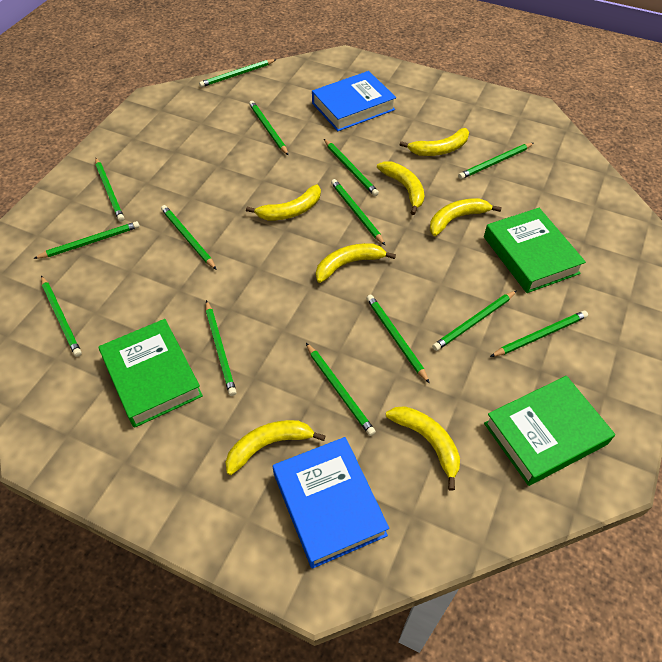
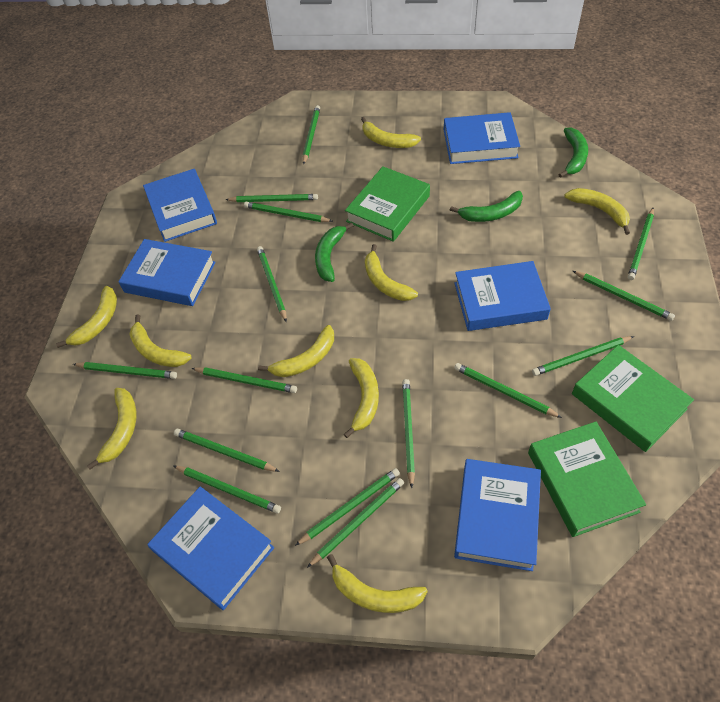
blue book: 2 -> 6
green banana: 0 -> 3
green pencil: 14 -> 15
yellow banana: 7 -> 9

